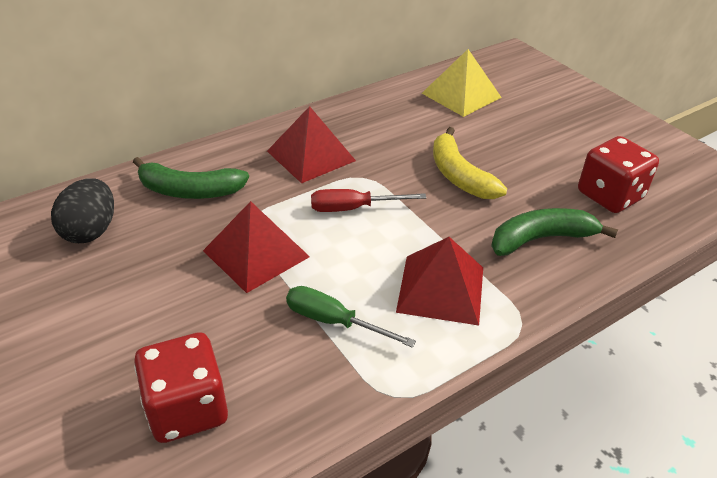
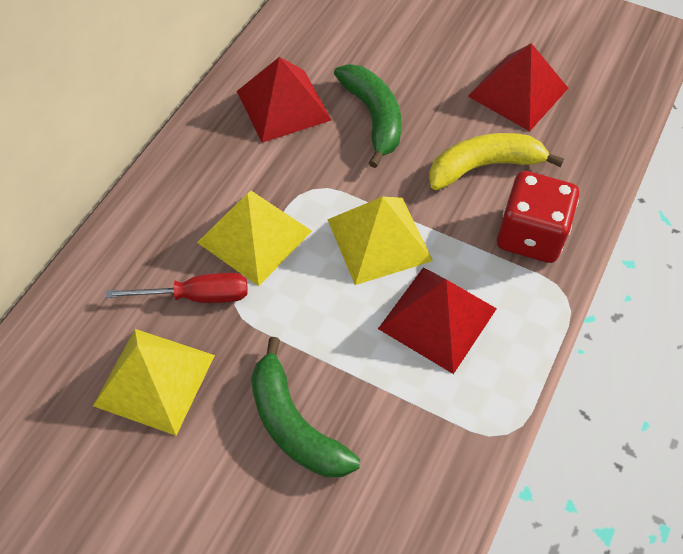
black egg: 1 -> 0
green screwdriver: 1 -> 0
red dice: 2 -> 1
yellow pyramid: 1 -> 3

